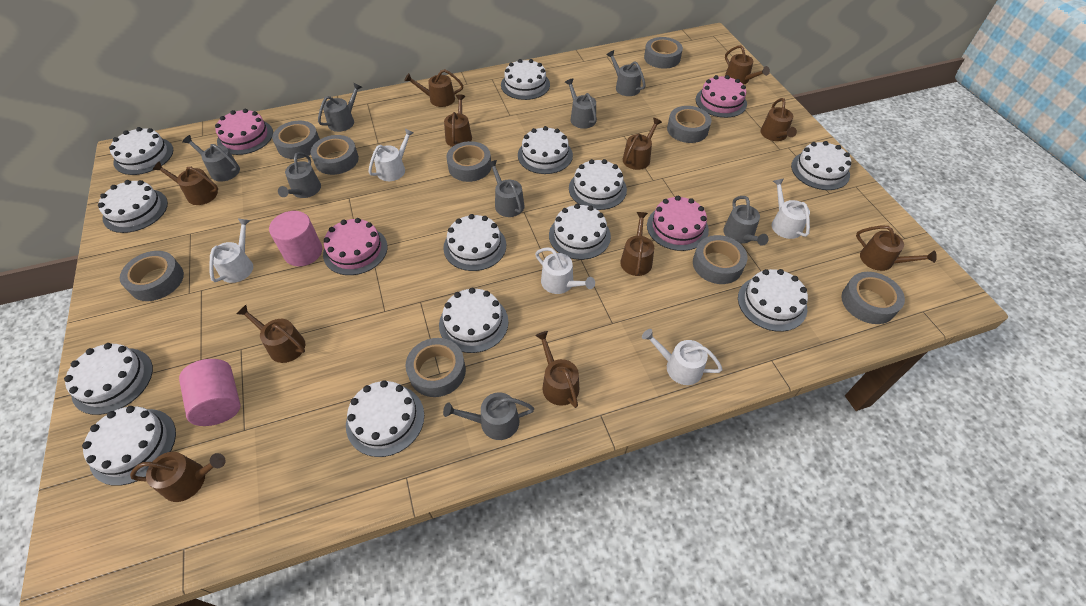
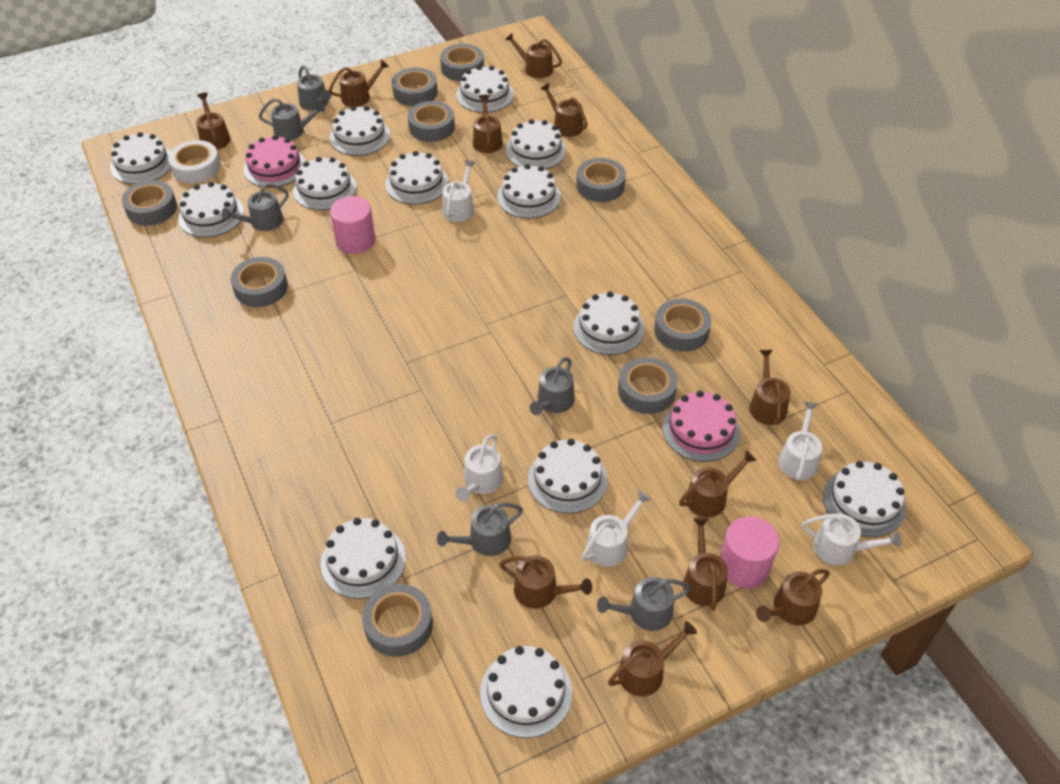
grey watering can: 8 -> 6
pink cake: 4 -> 2
white tape: 0 -> 1

